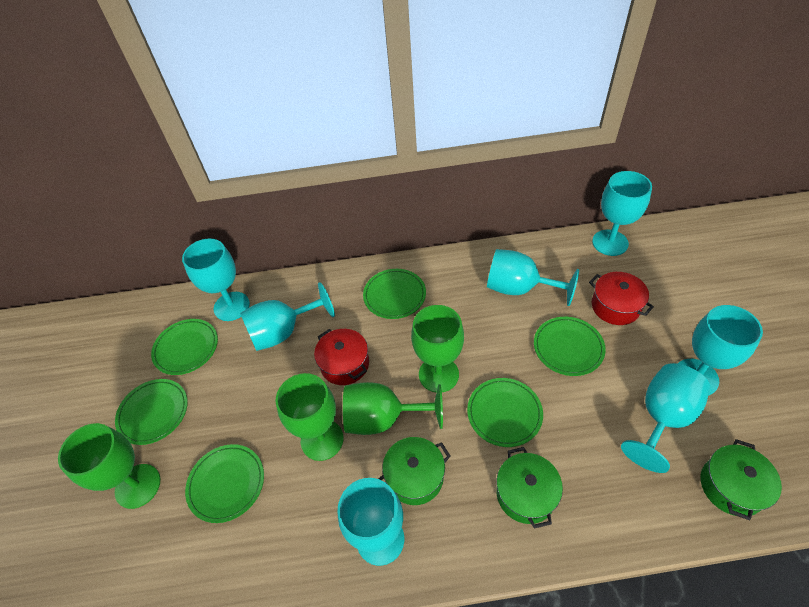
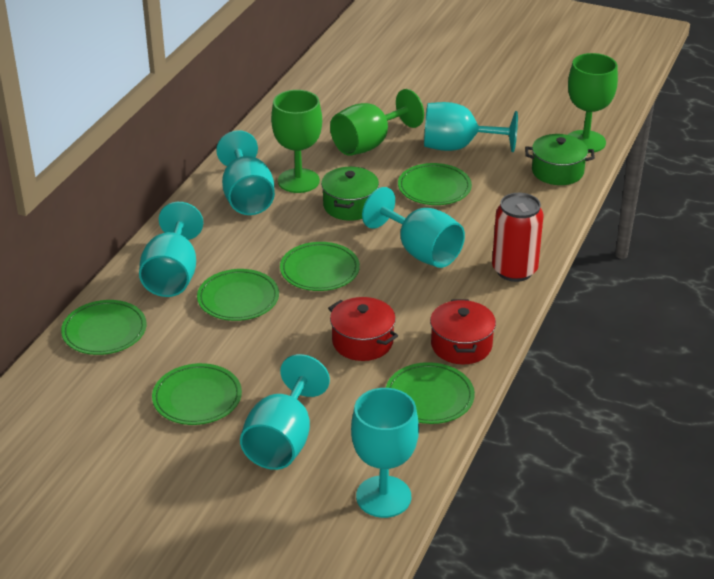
green goblet: 4 -> 3
green pot: 3 -> 2
red can: 0 -> 1
turquoise goblet: 7 -> 6

